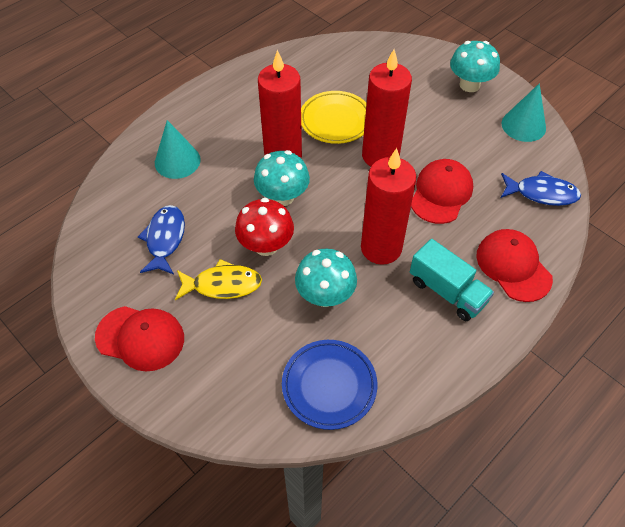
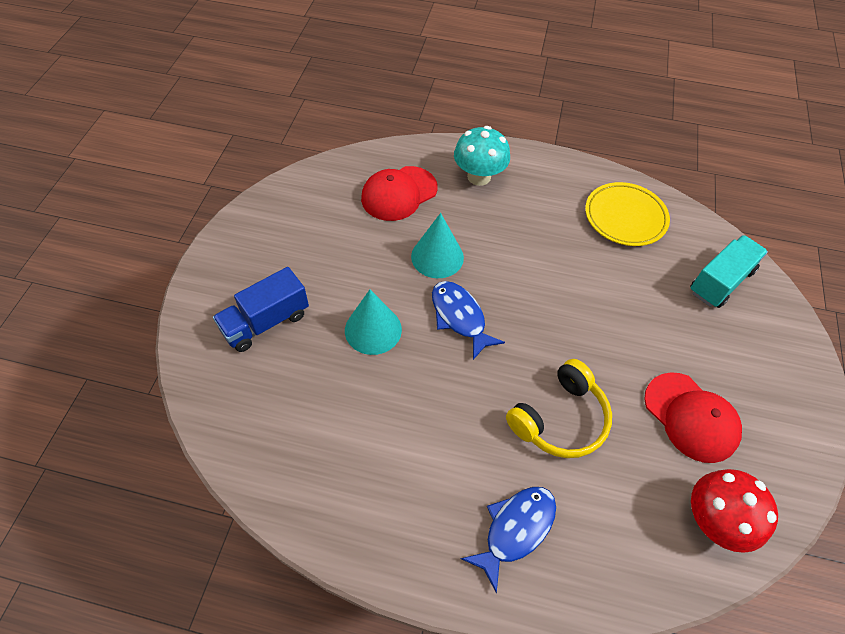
blue plate: 1 -> 0
blue truck: 0 -> 1
red candle: 3 -> 0
red cap: 3 -> 2
turquoise mushroom: 3 -> 1
yellow fish: 1 -> 0
yellow headphones: 0 -> 1

